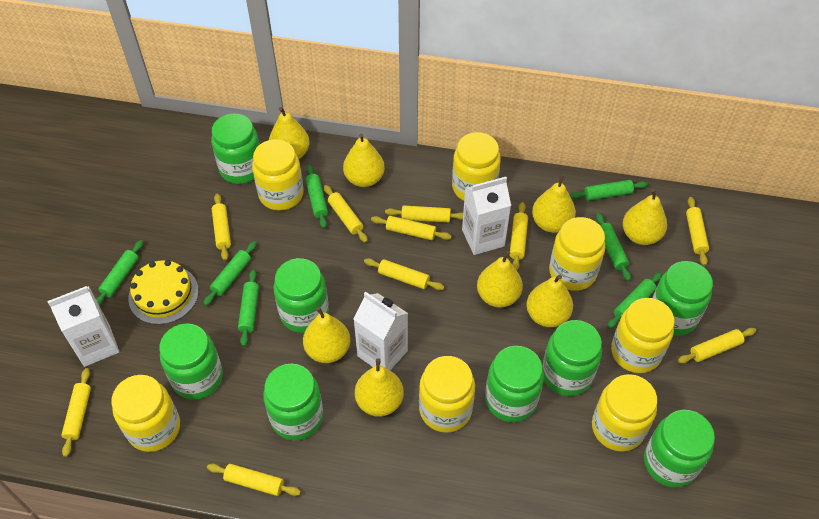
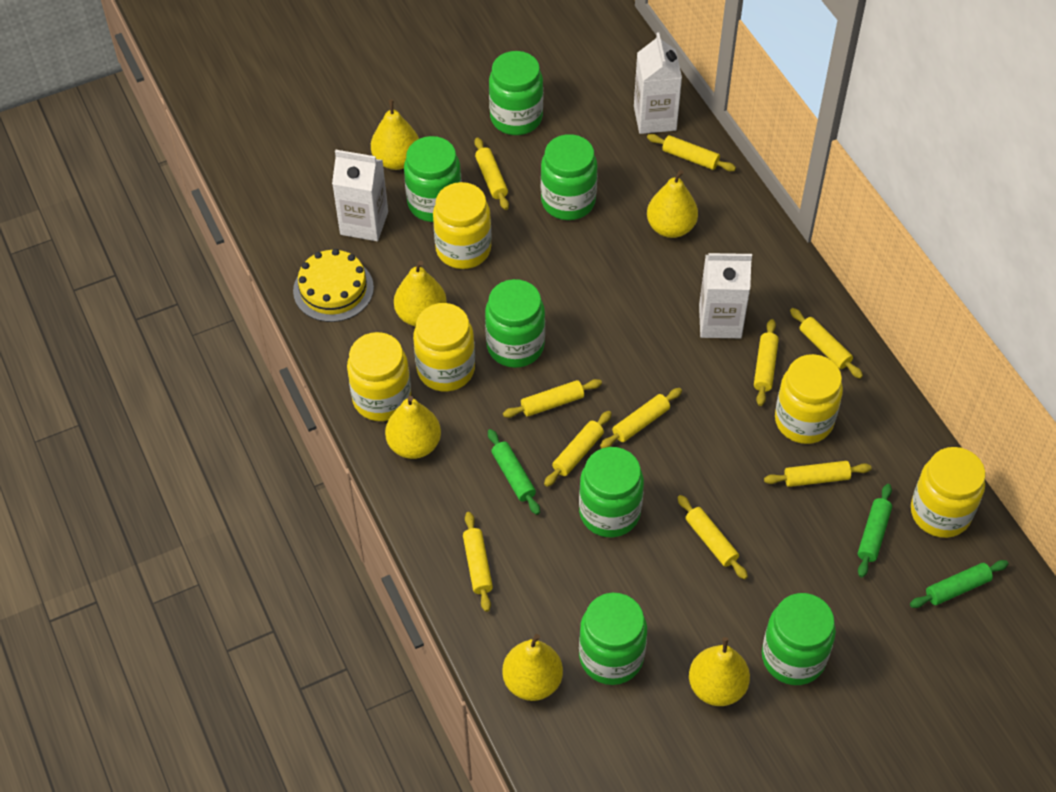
green jar: 8 -> 7
green rolling pin: 7 -> 3
yellow jar: 7 -> 5
yellow pear: 8 -> 6

